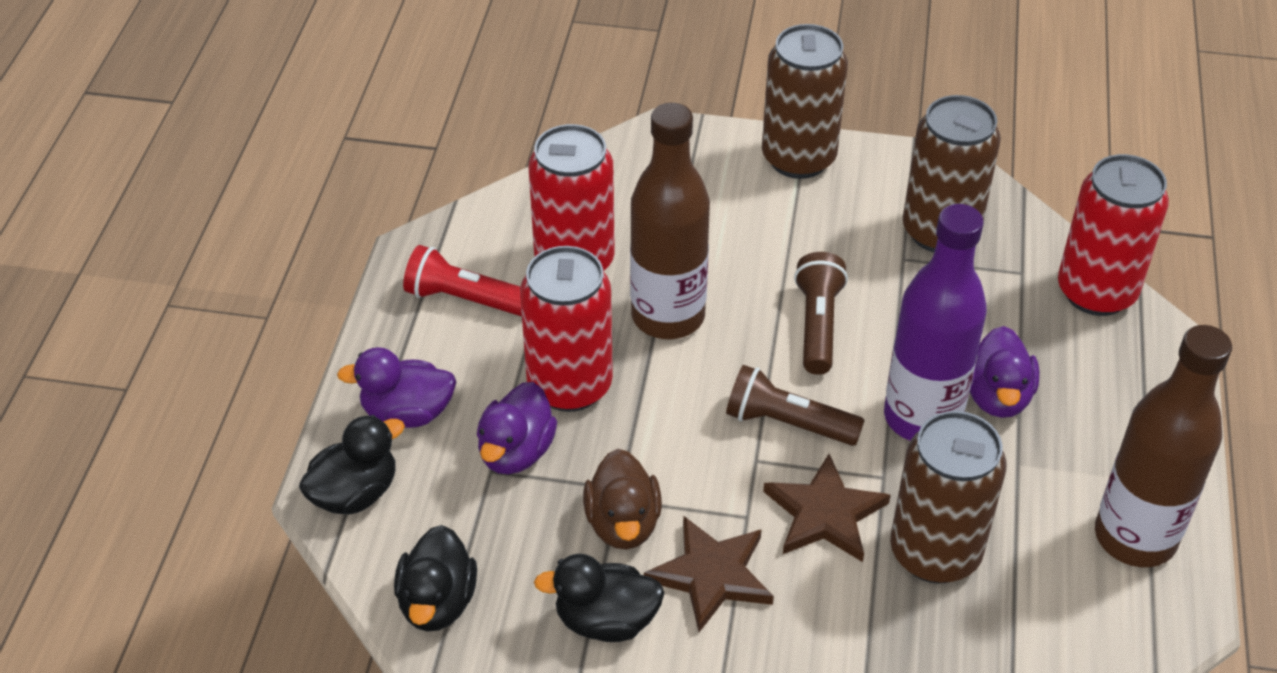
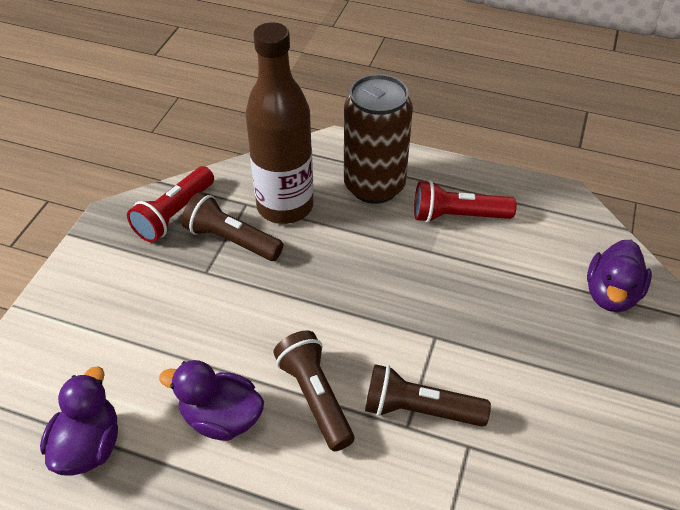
black duck: 3 -> 0
brown bottle: 2 -> 1
brown can: 3 -> 1
brown duck: 1 -> 0
brown flashlight: 2 -> 3
brown star: 2 -> 0
purple bottle: 1 -> 0
red can: 3 -> 0
red flashlight: 1 -> 2

